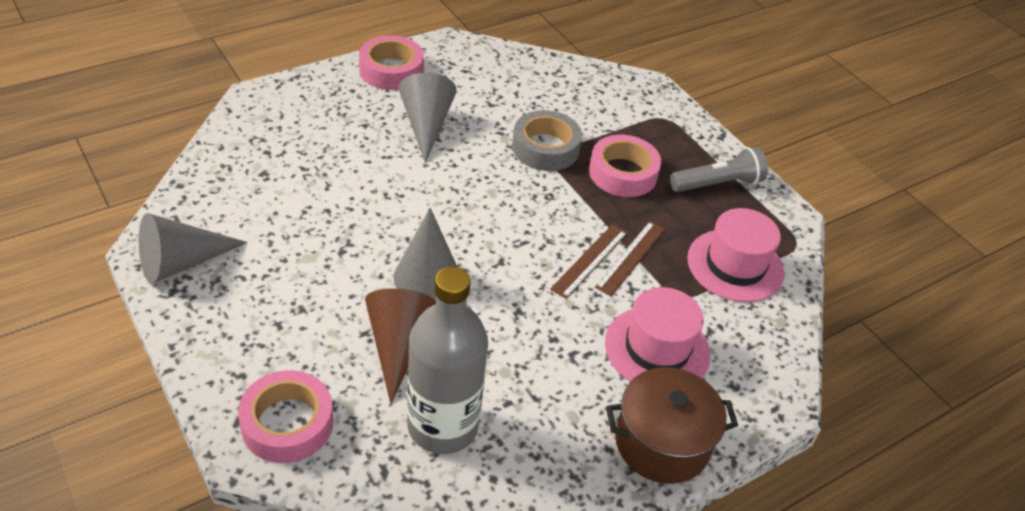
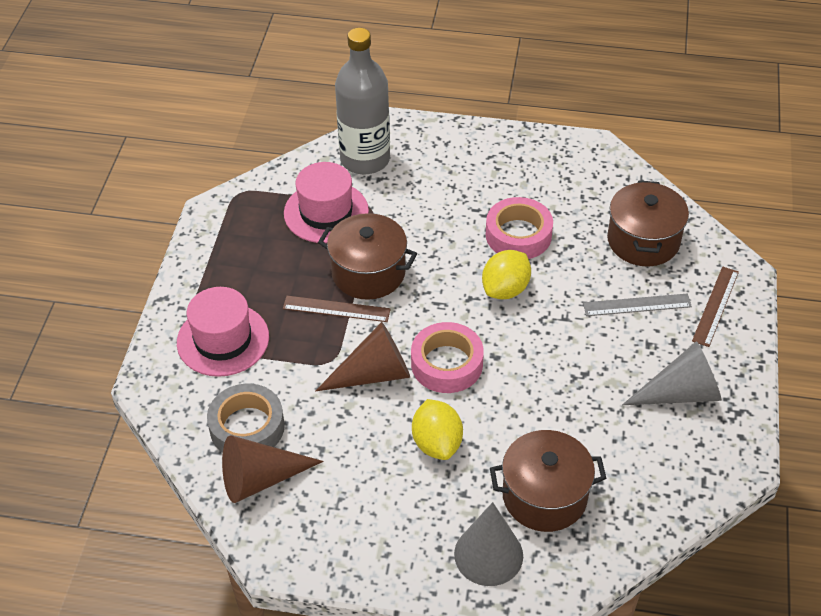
brown cone: 1 -> 2
brown pot: 1 -> 3
grey cone: 3 -> 2
grey flashlight: 1 -> 0
grey ruler: 0 -> 1
pink tape: 3 -> 2
yellow lemon: 0 -> 2

